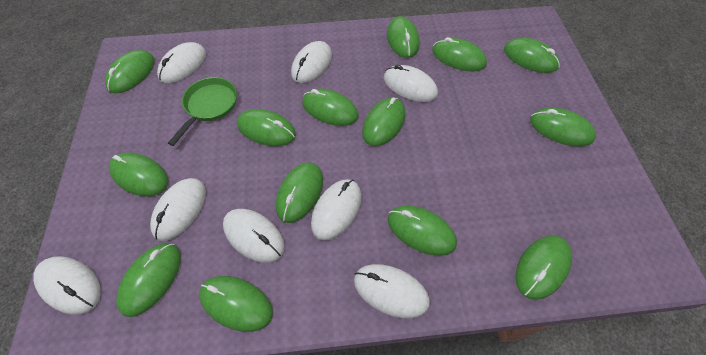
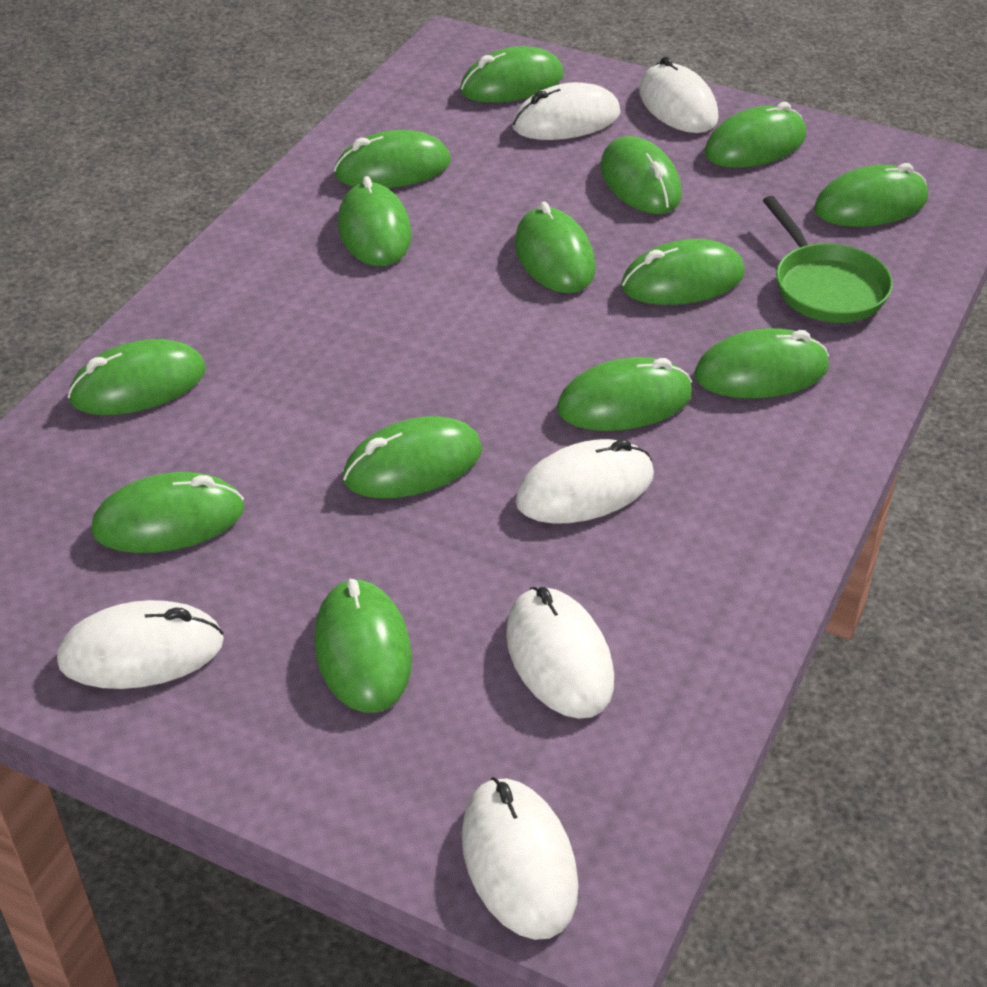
white mouse: 8 -> 6

